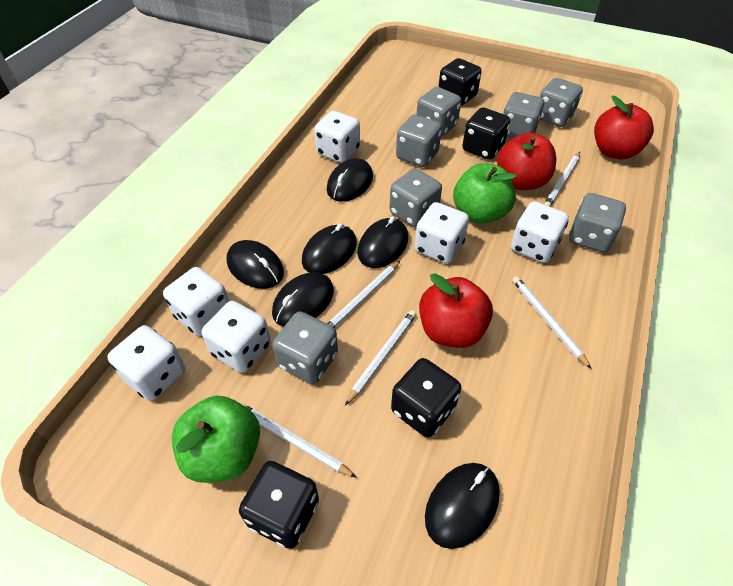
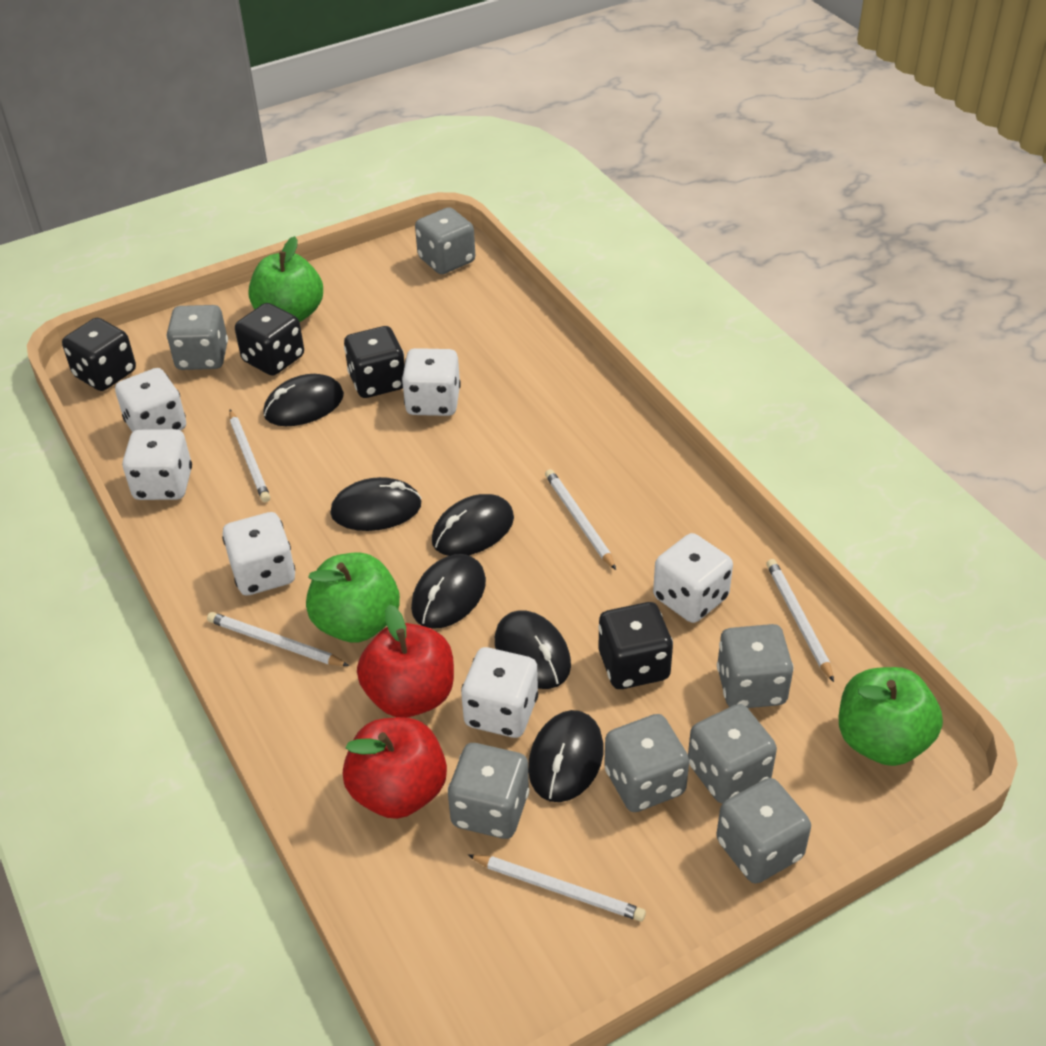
green apple: 2 -> 3
red apple: 3 -> 2

